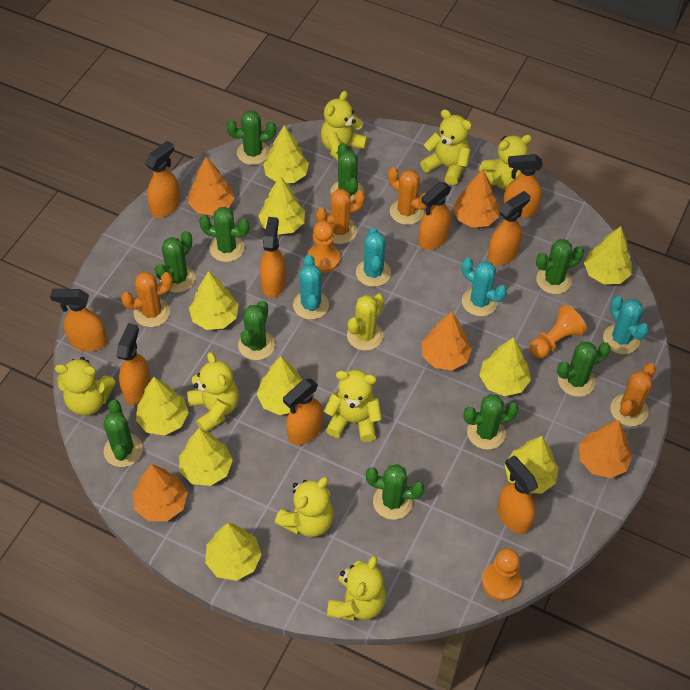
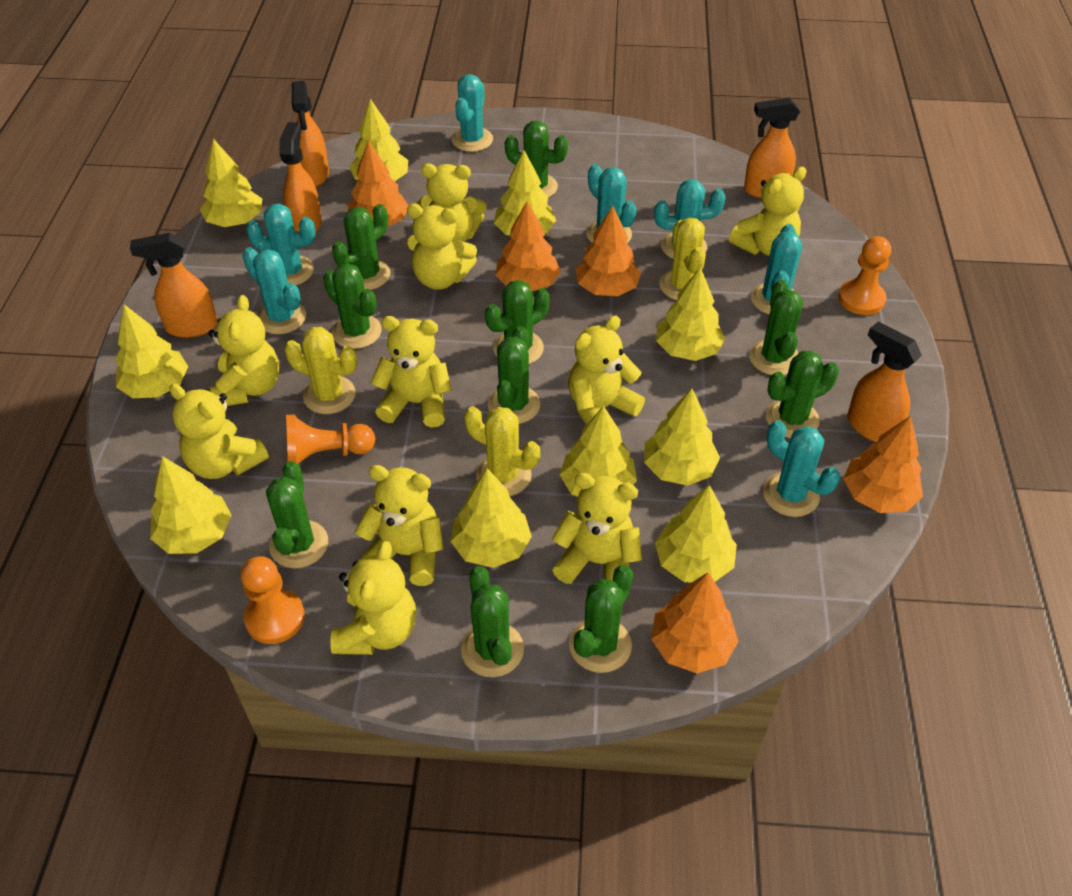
orange cactus: 4 -> 0
orange spray bottle: 9 -> 5
turquoise cactus: 4 -> 7
yellow cactus: 1 -> 3
yellow teddy bear: 8 -> 10

